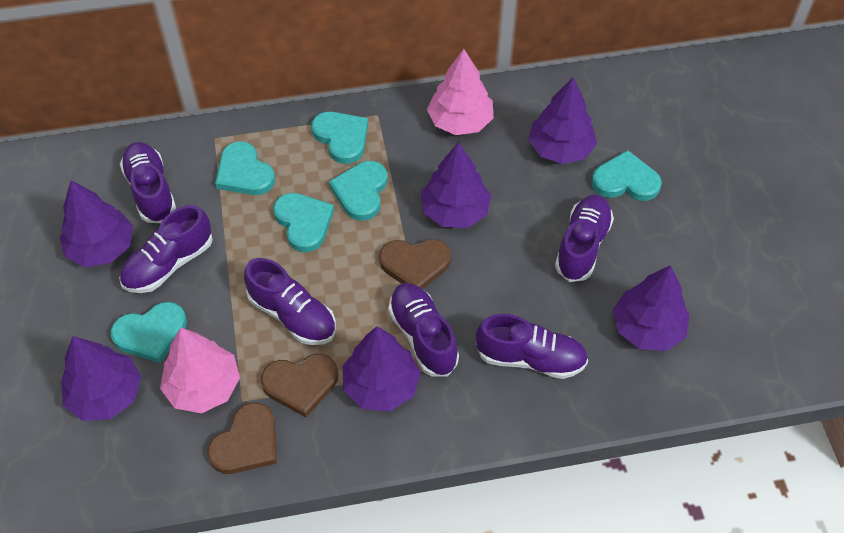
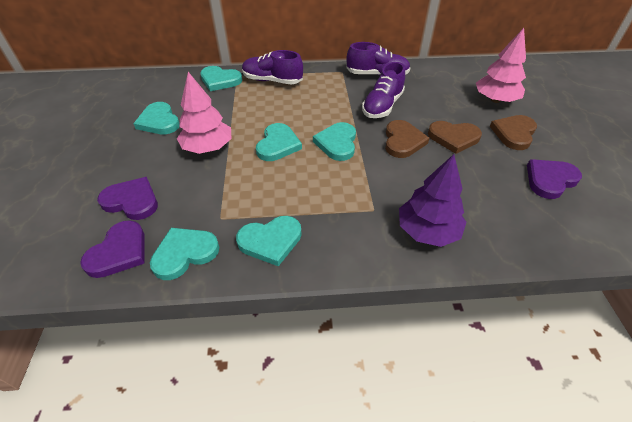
purple heart: 0 -> 3
purple shoe: 6 -> 3
purple tree: 6 -> 1

